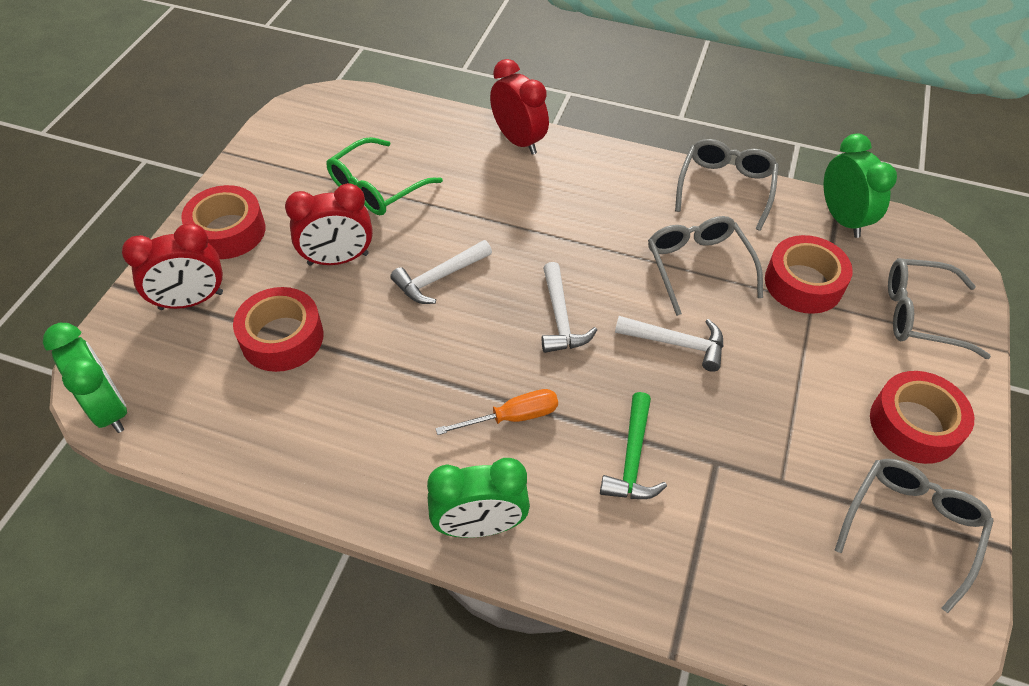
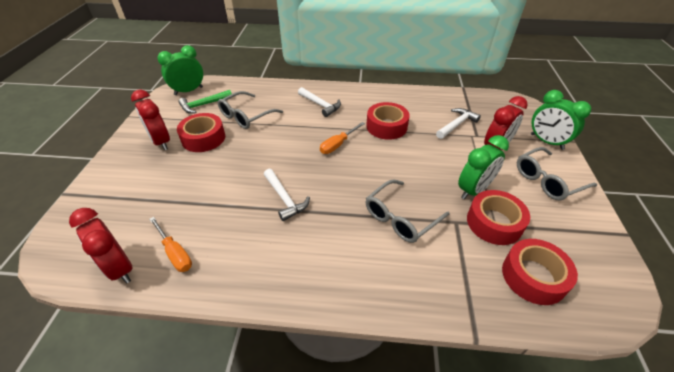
green glasses: 1 -> 0
grey glasses: 4 -> 3
orange screwdriver: 1 -> 2

